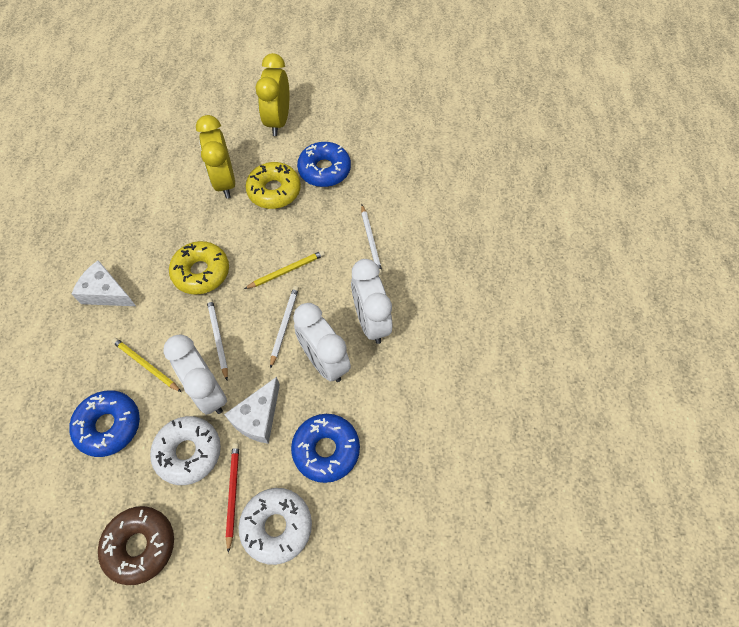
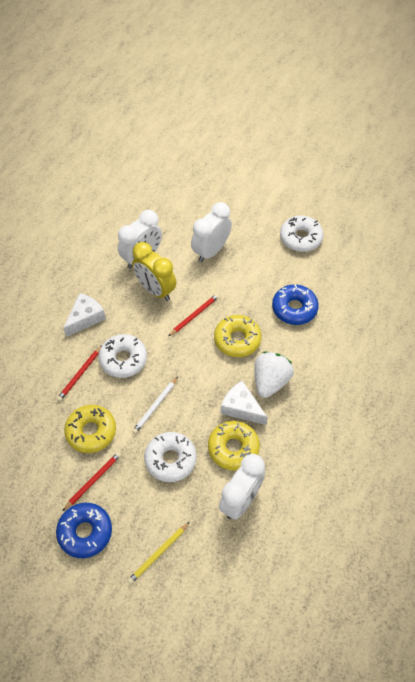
blue donut: 3 -> 2
brown donut: 1 -> 0
red pencil: 1 -> 3
white donut: 2 -> 3
white pencil: 3 -> 1
white strawberry: 0 -> 1
yellow clock: 2 -> 1
yellow donut: 2 -> 3
yellow pencil: 2 -> 1

